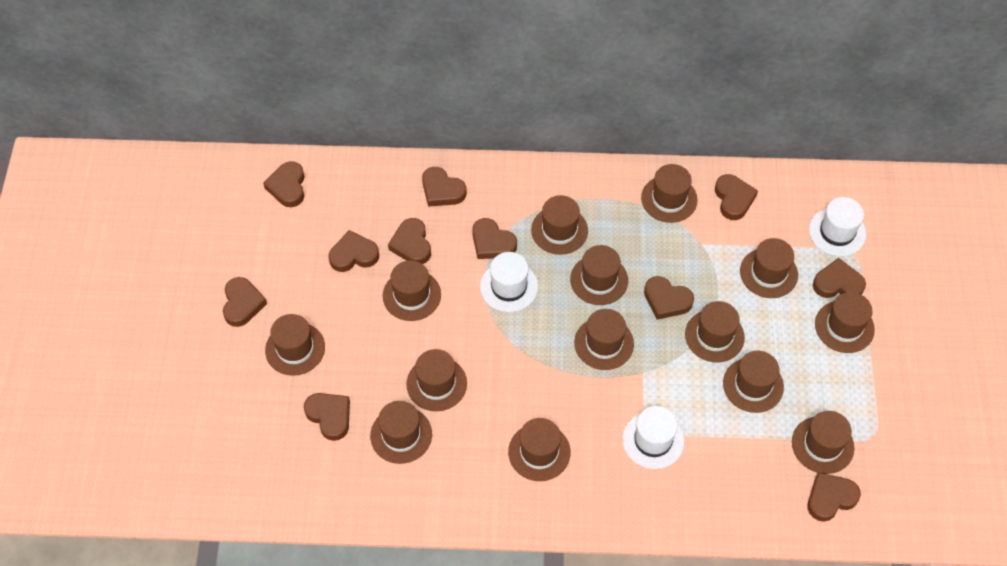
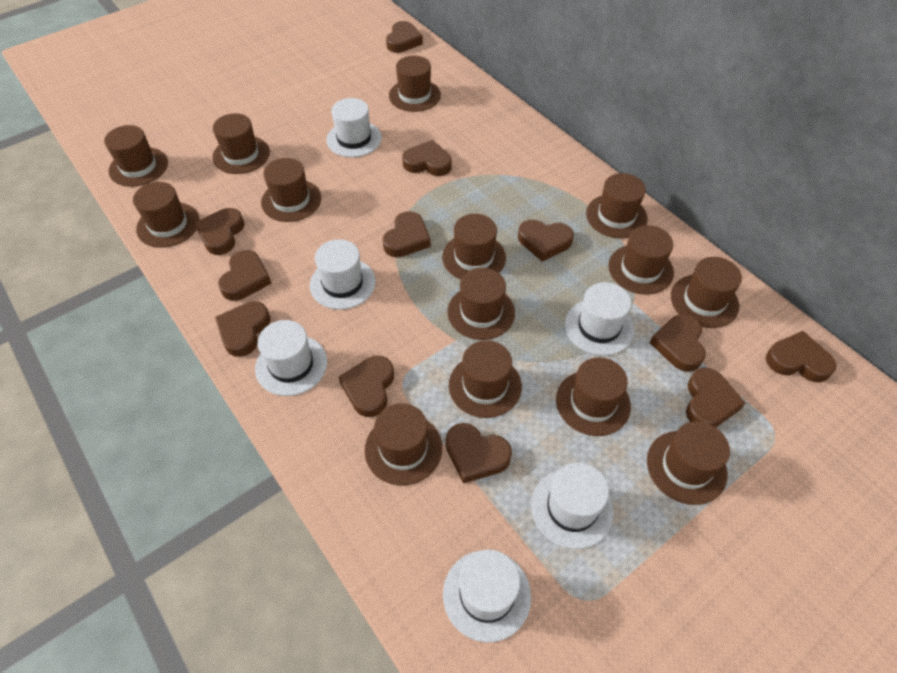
brown heart: 11 -> 12
white hat: 3 -> 6

